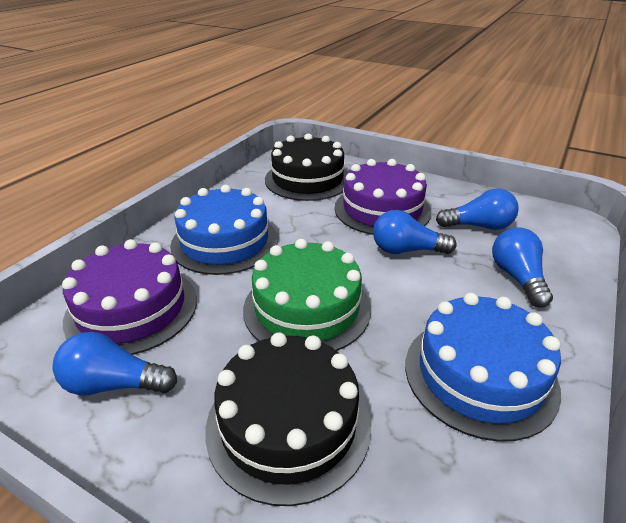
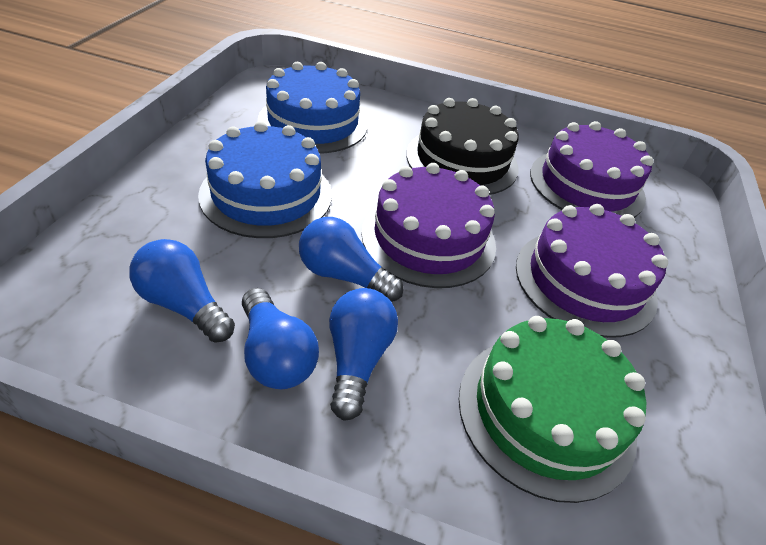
black cake: 2 -> 1
purple cake: 2 -> 3

